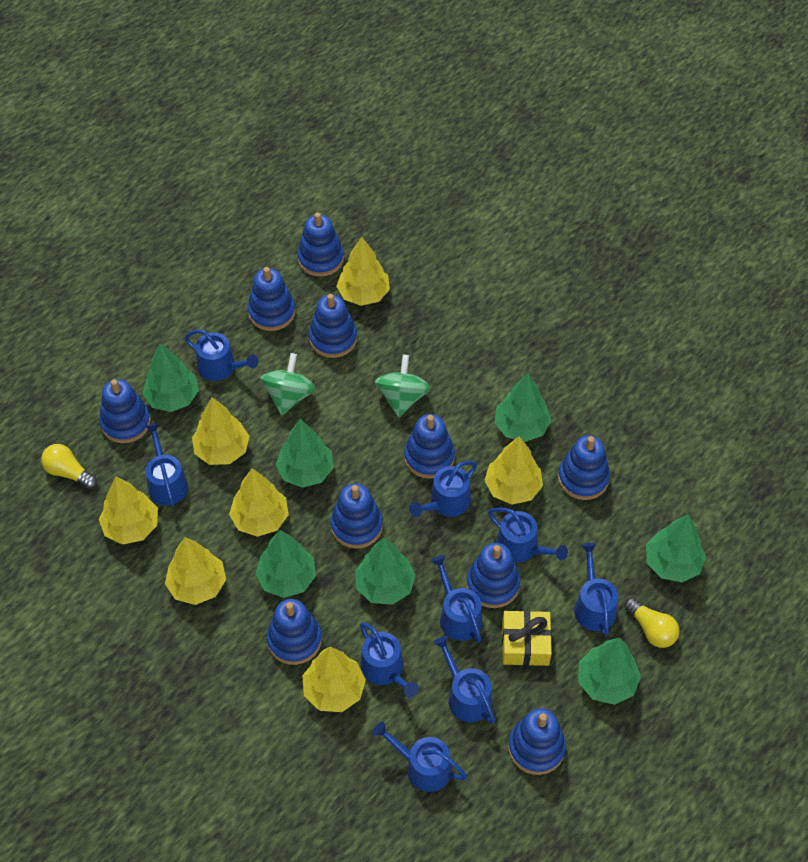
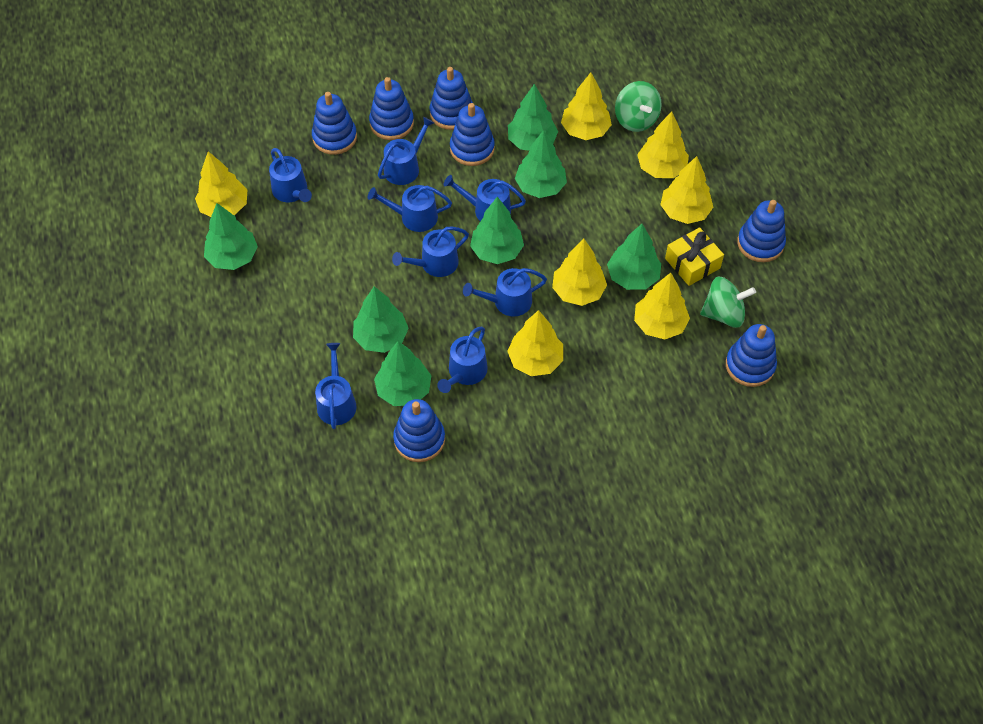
blue stacking toy: 10 -> 7
blue watering can: 9 -> 8
yellow light bulb: 2 -> 0

